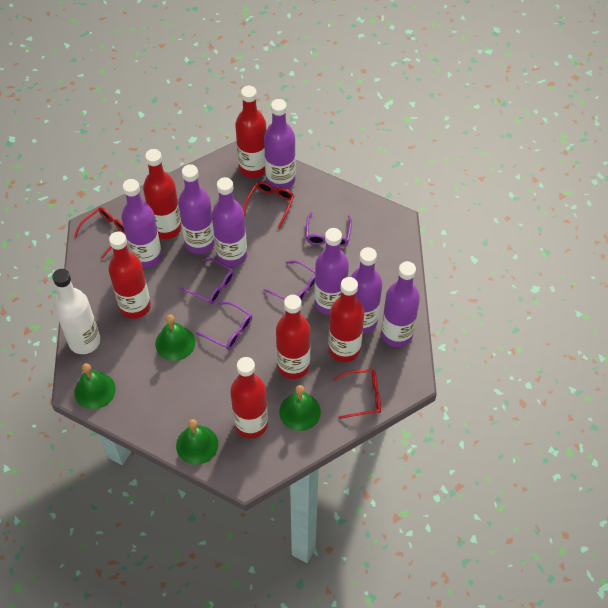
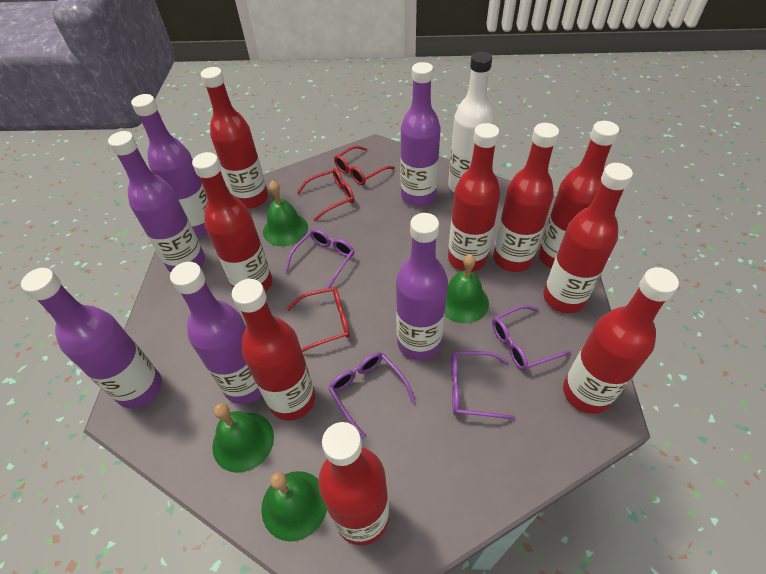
purple bottle: 7 -> 6
red bottle: 6 -> 9

